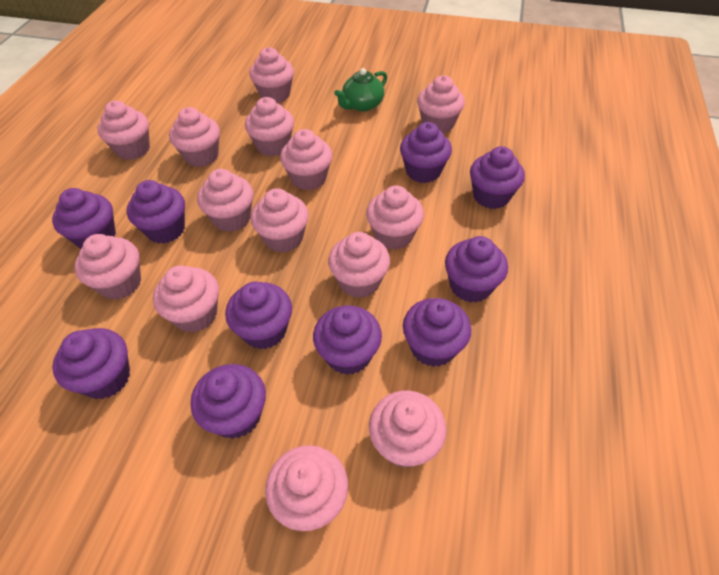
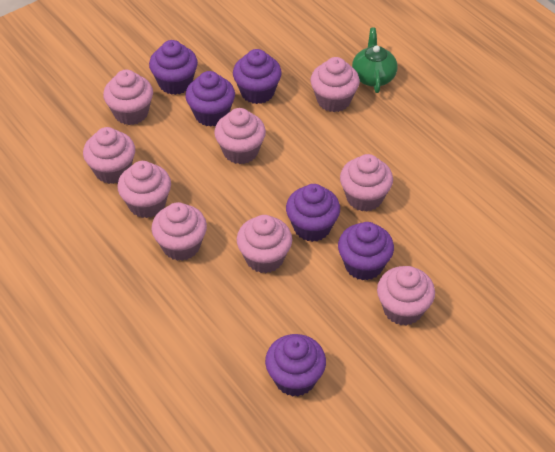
pink cupcake: 14 -> 9
purple cupcake: 10 -> 6

